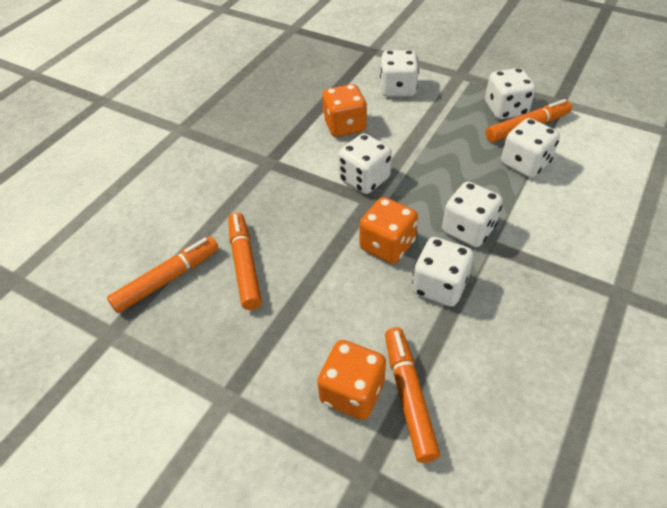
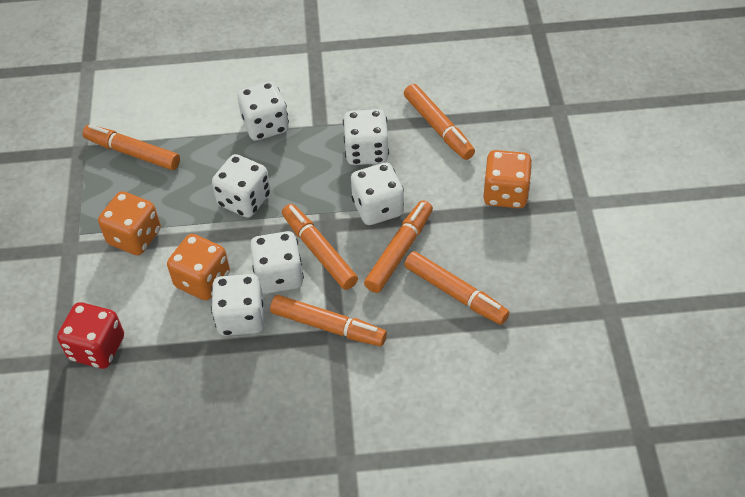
orange marker: 4 -> 6
red dice: 0 -> 1

